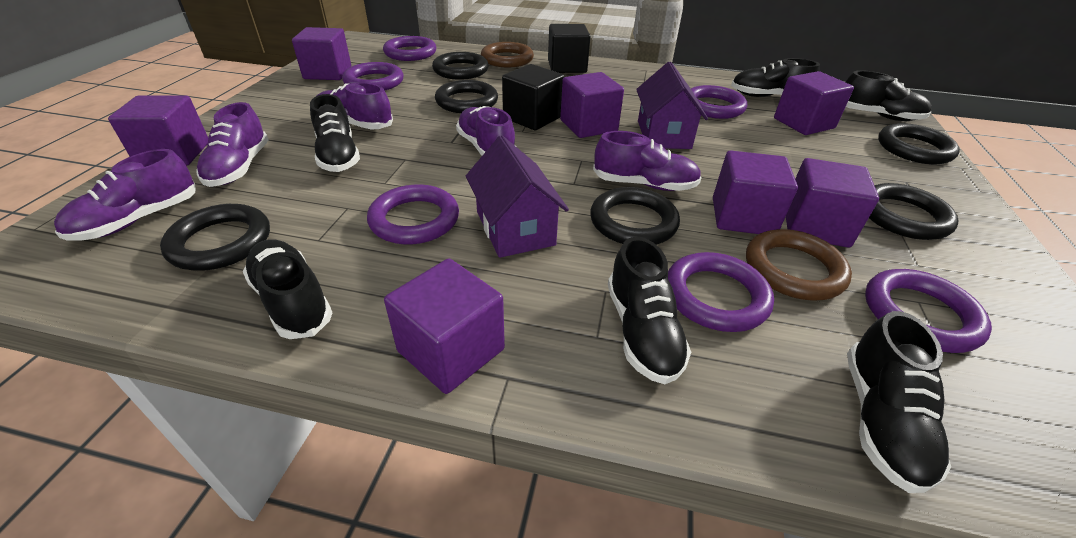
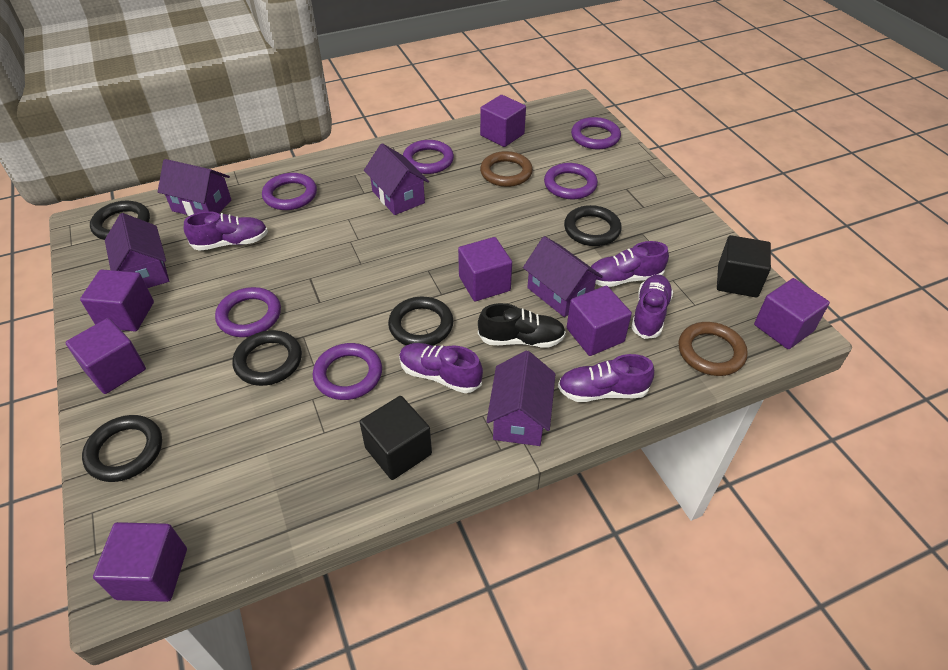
black ring: 6 -> 5
black shoe: 6 -> 1
purple house: 2 -> 5

